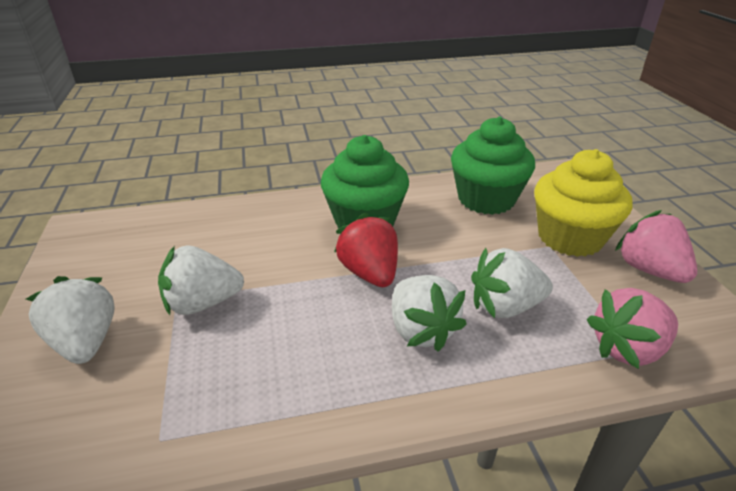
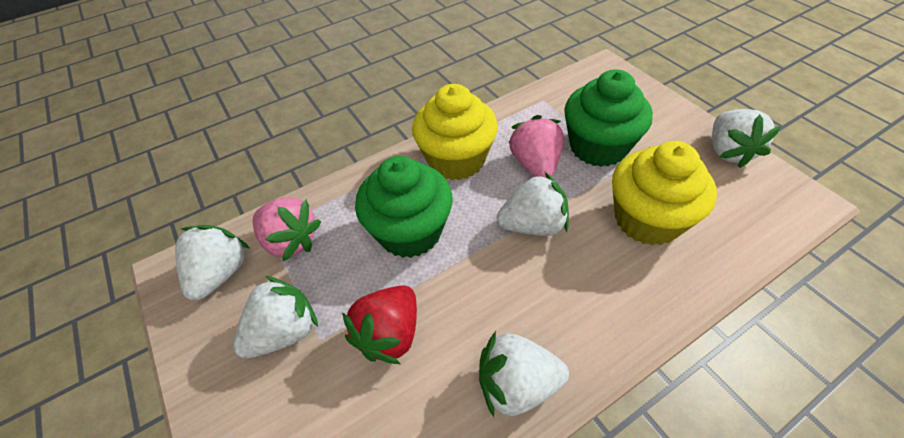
white strawberry: 4 -> 5
yellow cupcake: 1 -> 2

